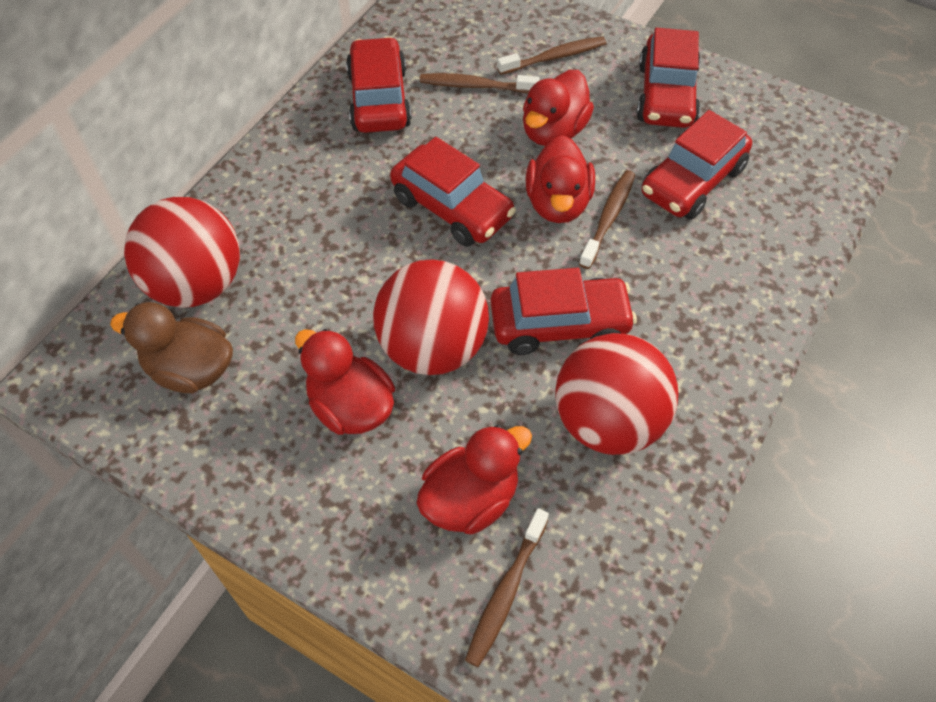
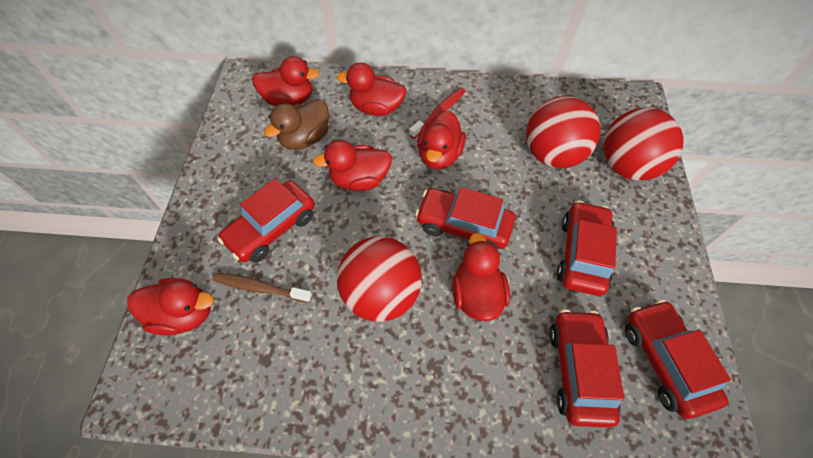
brown toothbrush: 4 -> 1
red duck: 4 -> 6
red toothbrush: 0 -> 1

